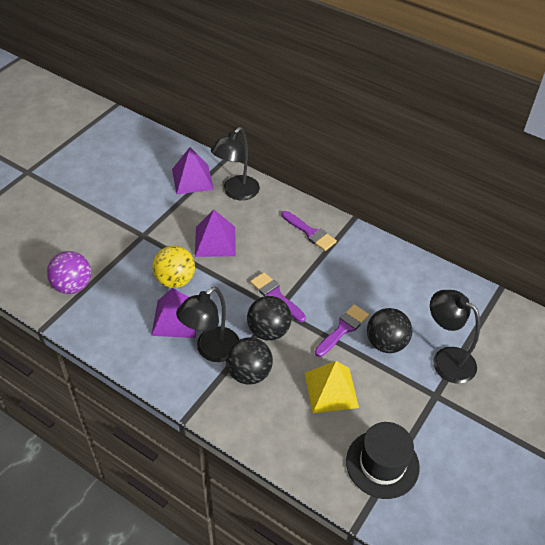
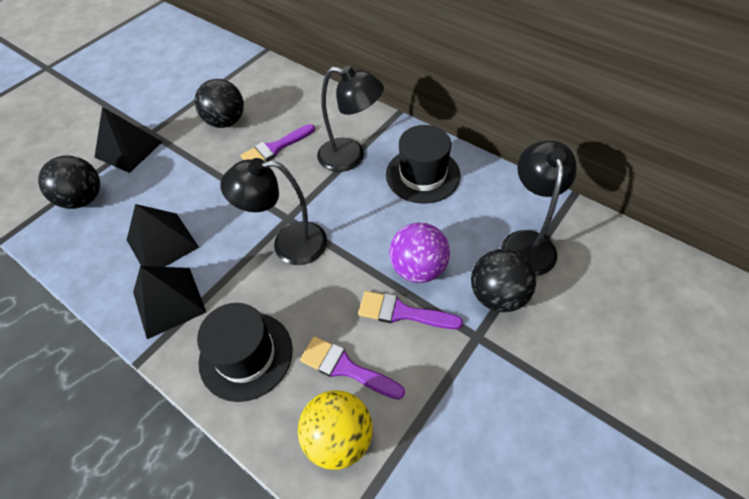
black hat: 1 -> 2
black pyramid: 0 -> 3
purple pyramid: 3 -> 0
yellow pyramid: 1 -> 0

